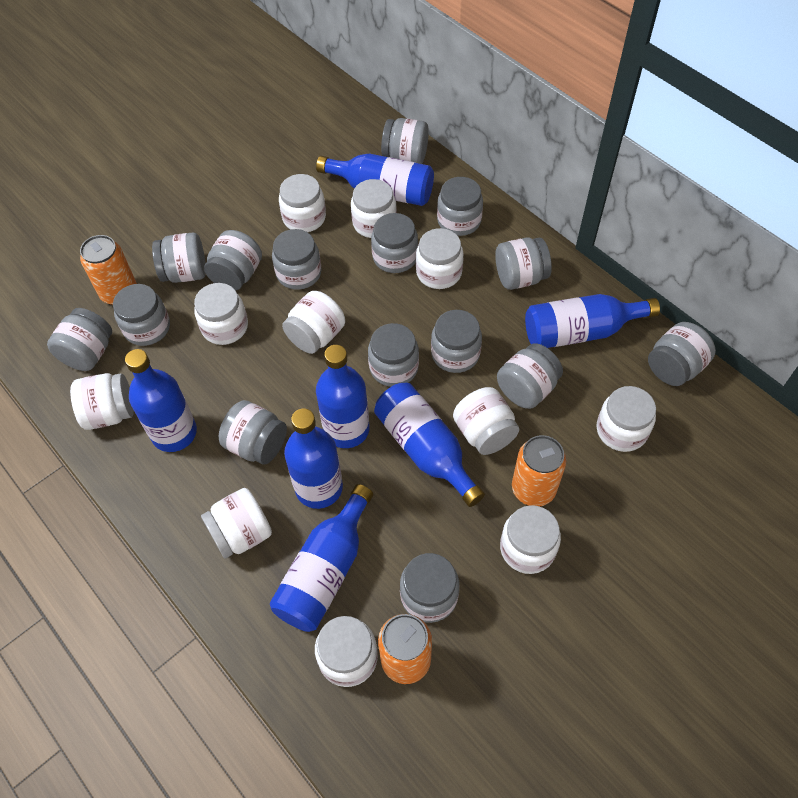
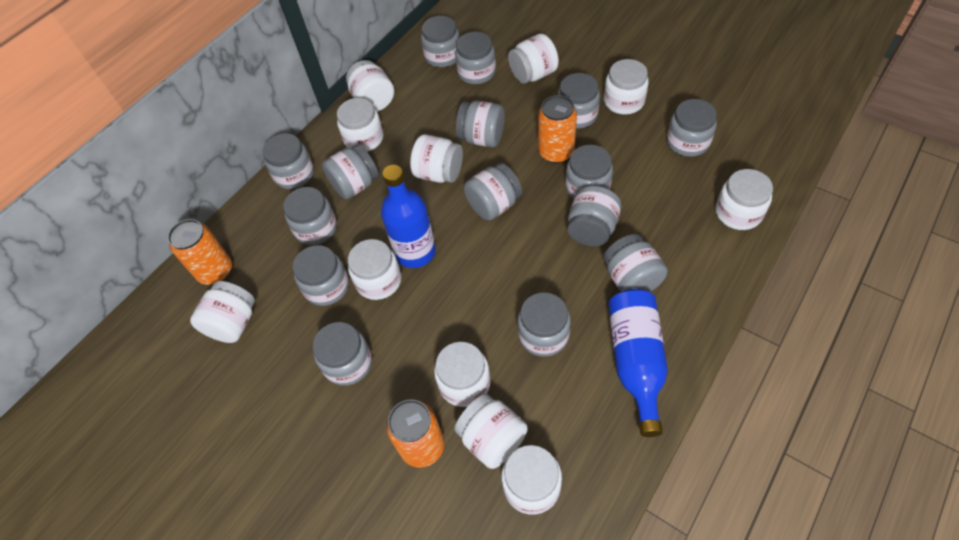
blue bottle: 7 -> 2

